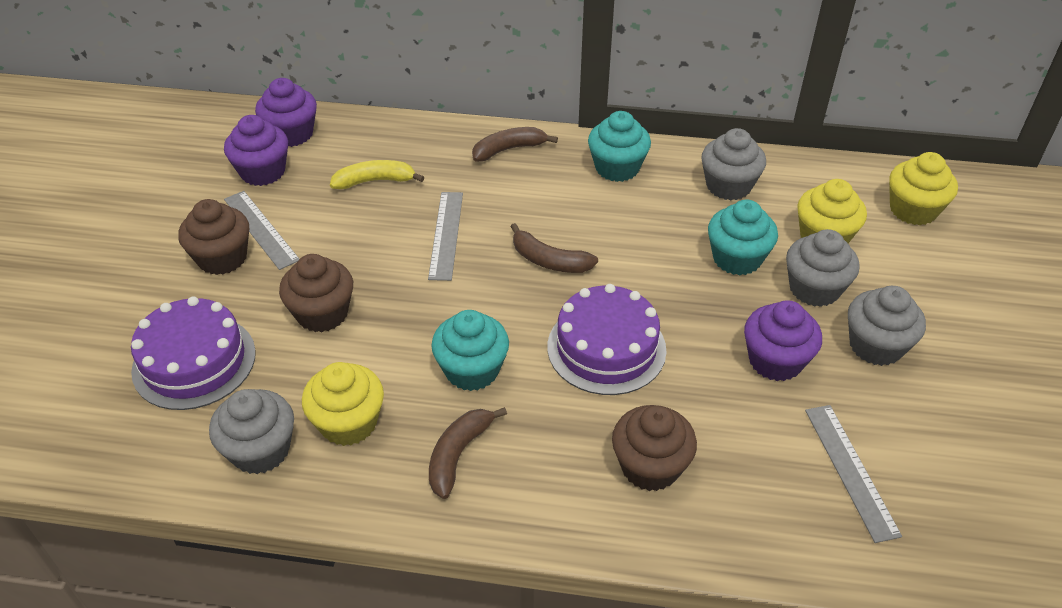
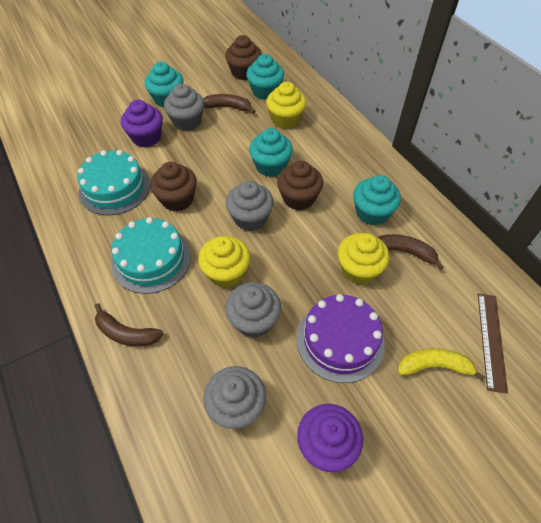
brown ruler: 0 -> 1
grey ruler: 3 -> 0
purple cake: 2 -> 1
purple cupcake: 3 -> 2
turquoise cake: 0 -> 2
turquoise cupcake: 3 -> 4

